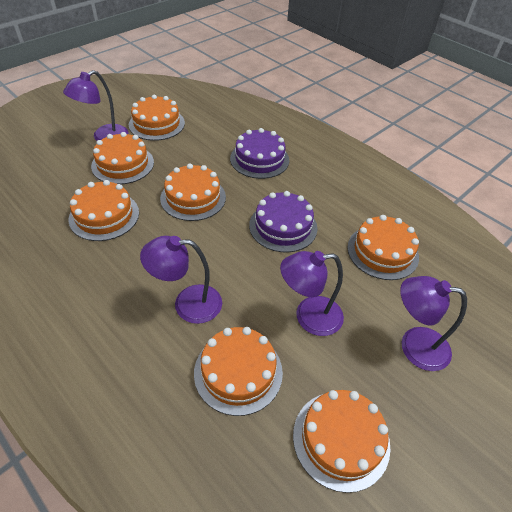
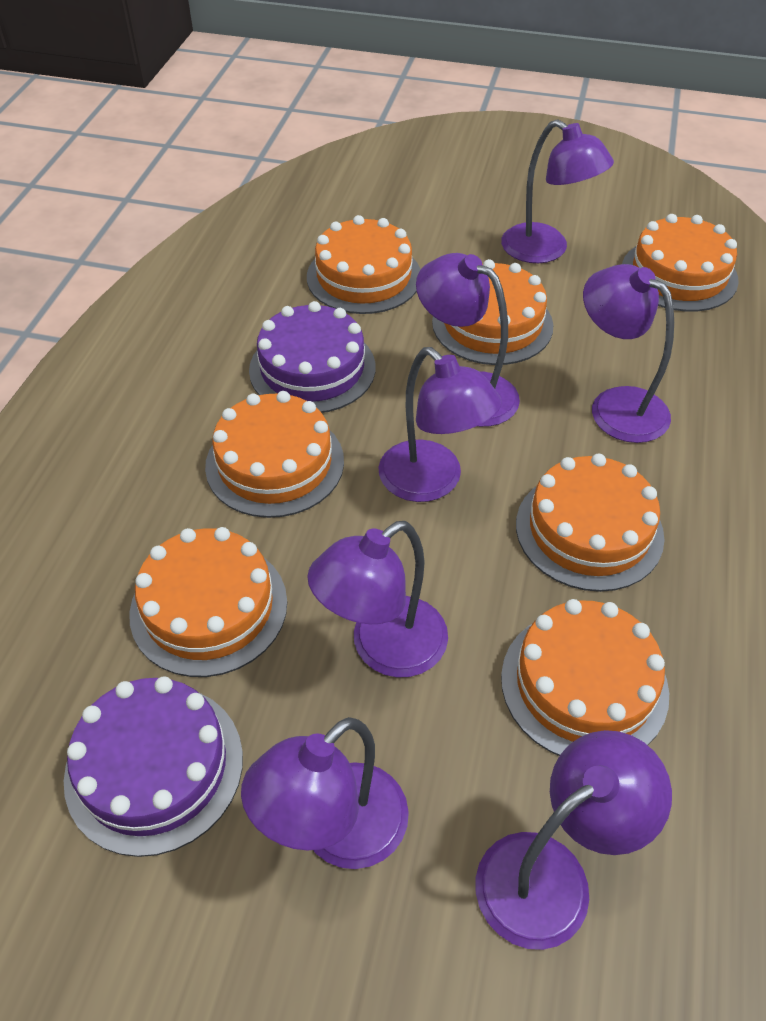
purple lamp: 4 -> 7

